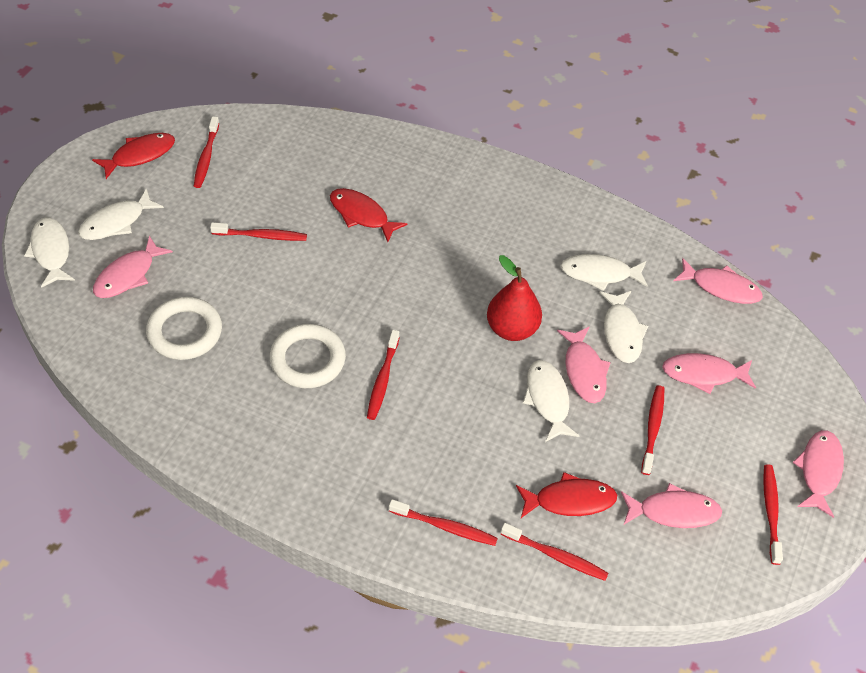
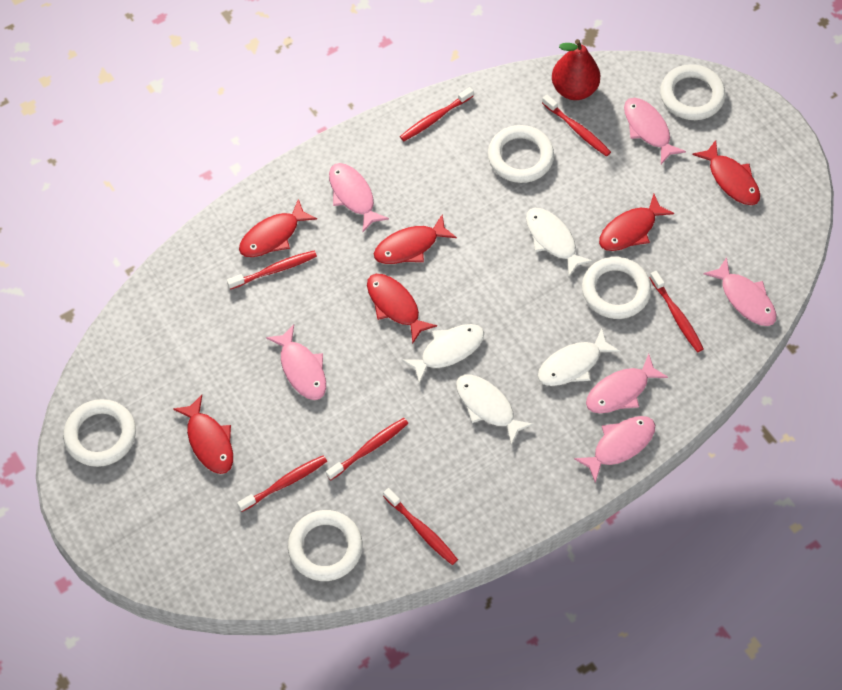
red fish: 3 -> 6
white fish: 5 -> 4
white ring: 2 -> 5

